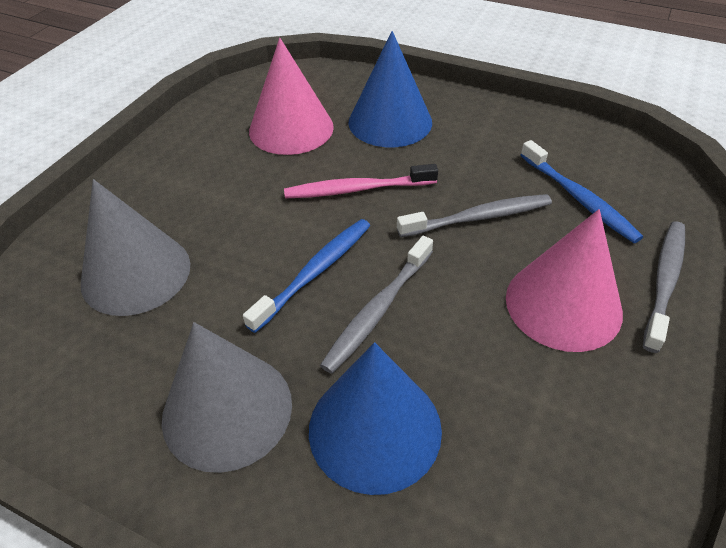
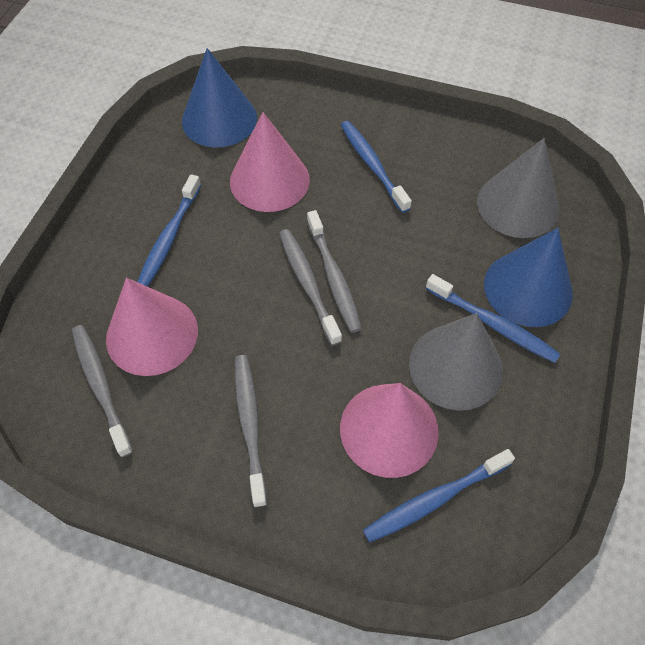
blue toothbrush: 2 -> 4
grey toothbrush: 3 -> 4
pink cone: 2 -> 3
pink toothbrush: 1 -> 0

